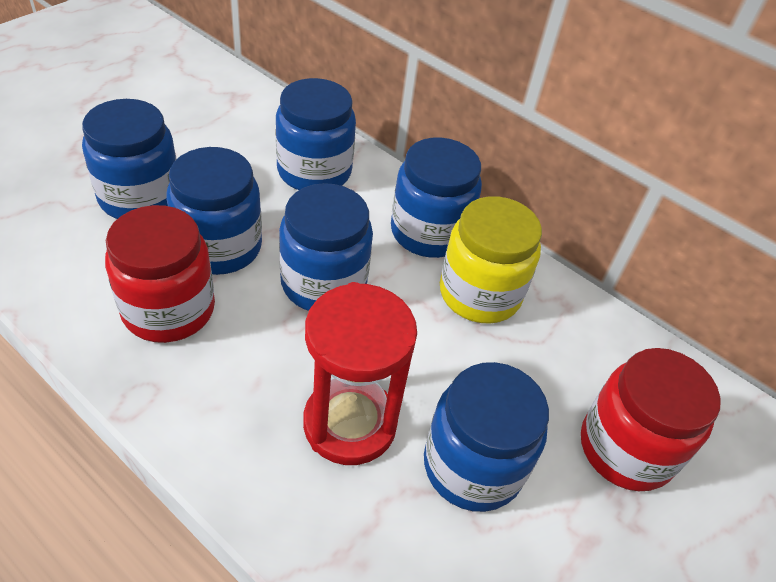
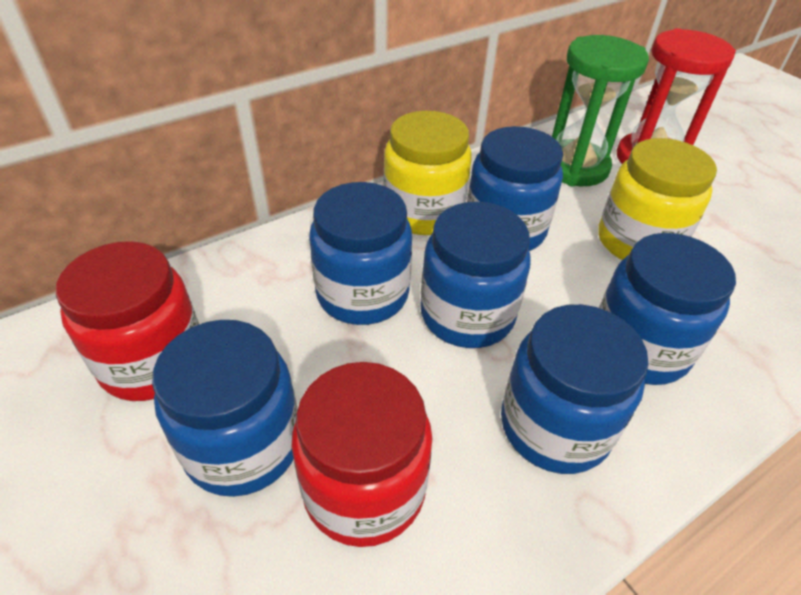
green hourglass: 0 -> 1
yellow jar: 1 -> 2

